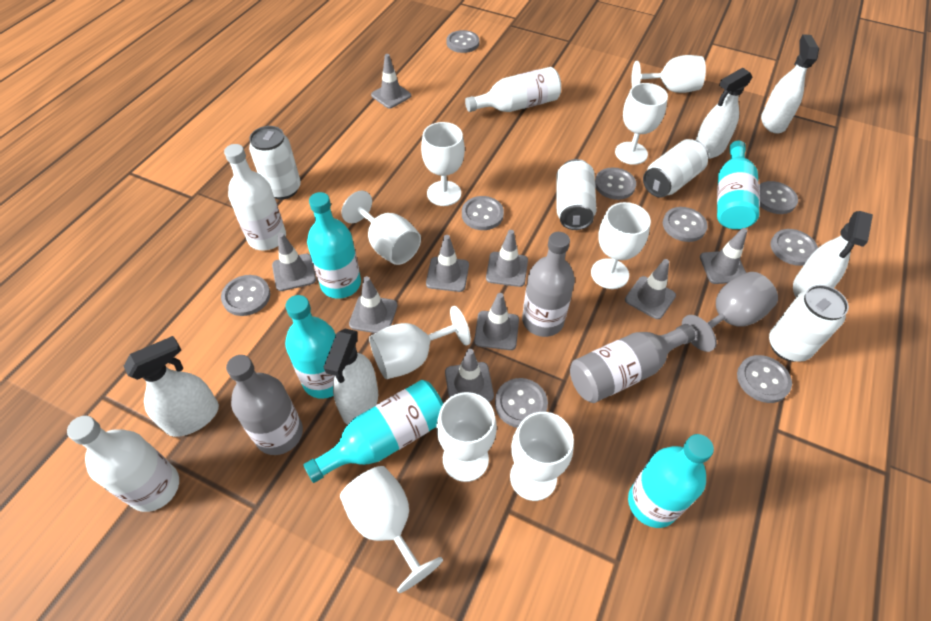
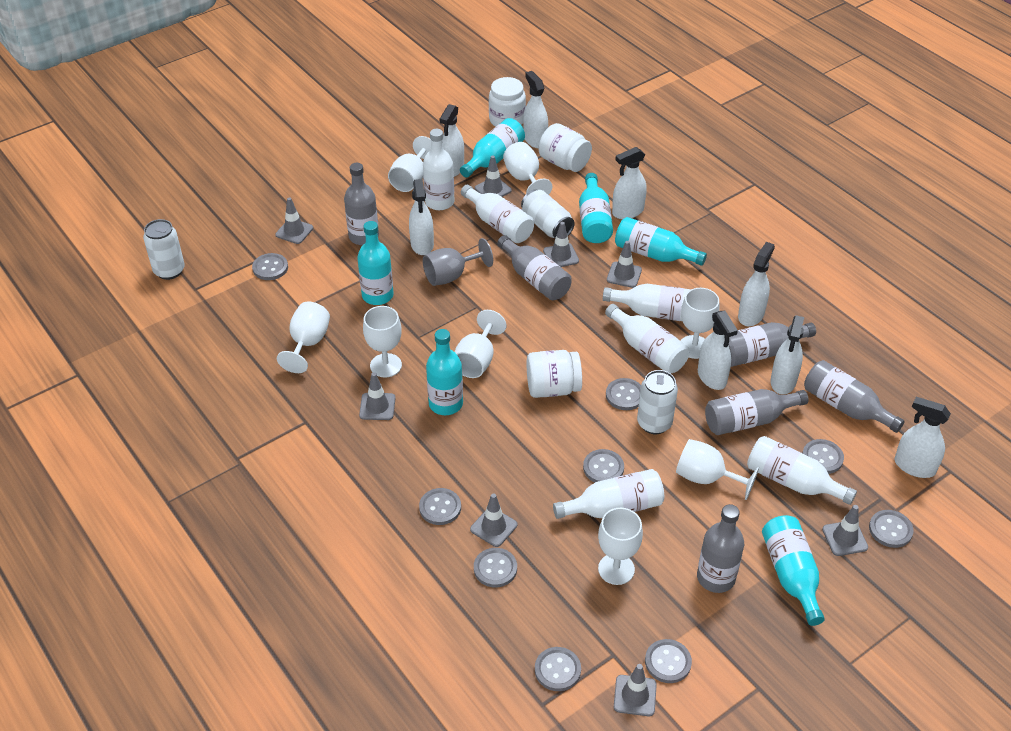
grey bottle: 3 -> 6
grey traffic cone: 9 -> 8
turquoise bottle: 5 -> 6
white bottle: 3 -> 6
white can: 4 -> 3
white goblet: 9 -> 8
white jar: 0 -> 3
white spray bottle: 5 -> 8

